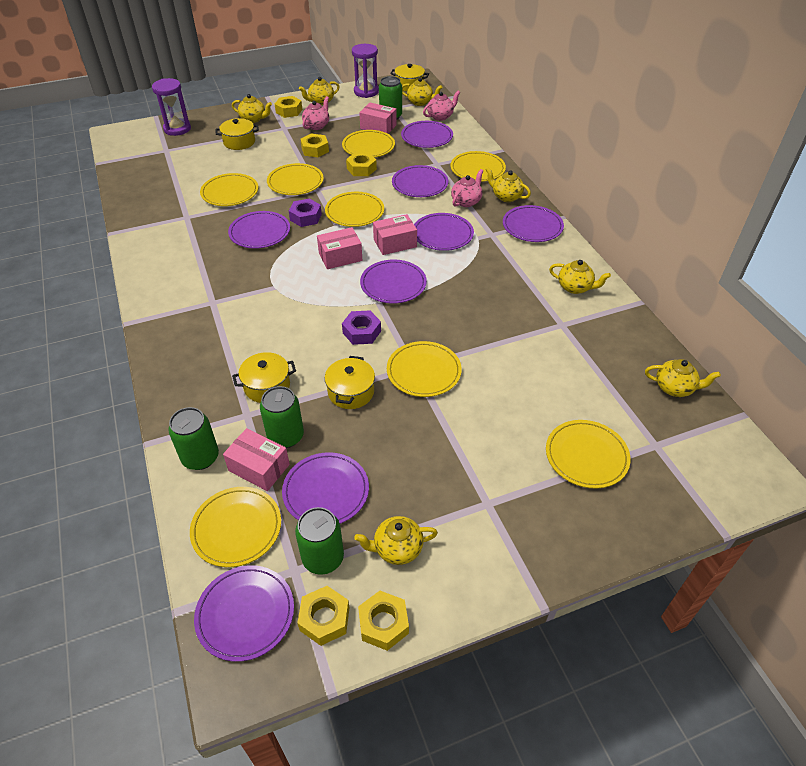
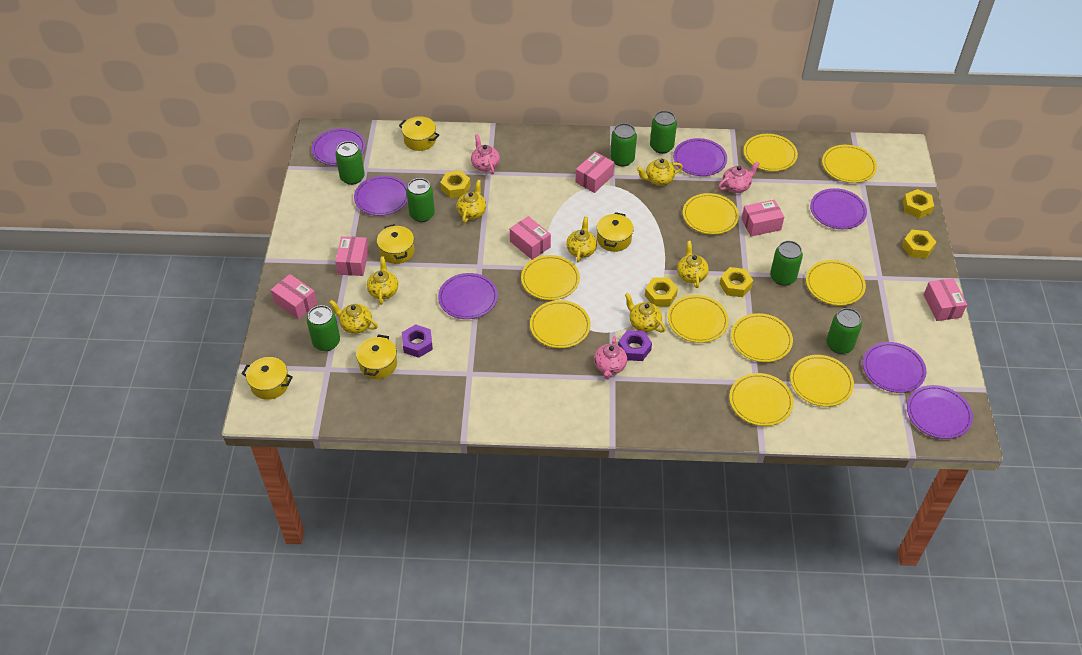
green can: 4 -> 7
pink box: 4 -> 6
purple hourglass: 2 -> 0
purple plate: 8 -> 7
yellow plate: 8 -> 10
yellow pot: 4 -> 5

